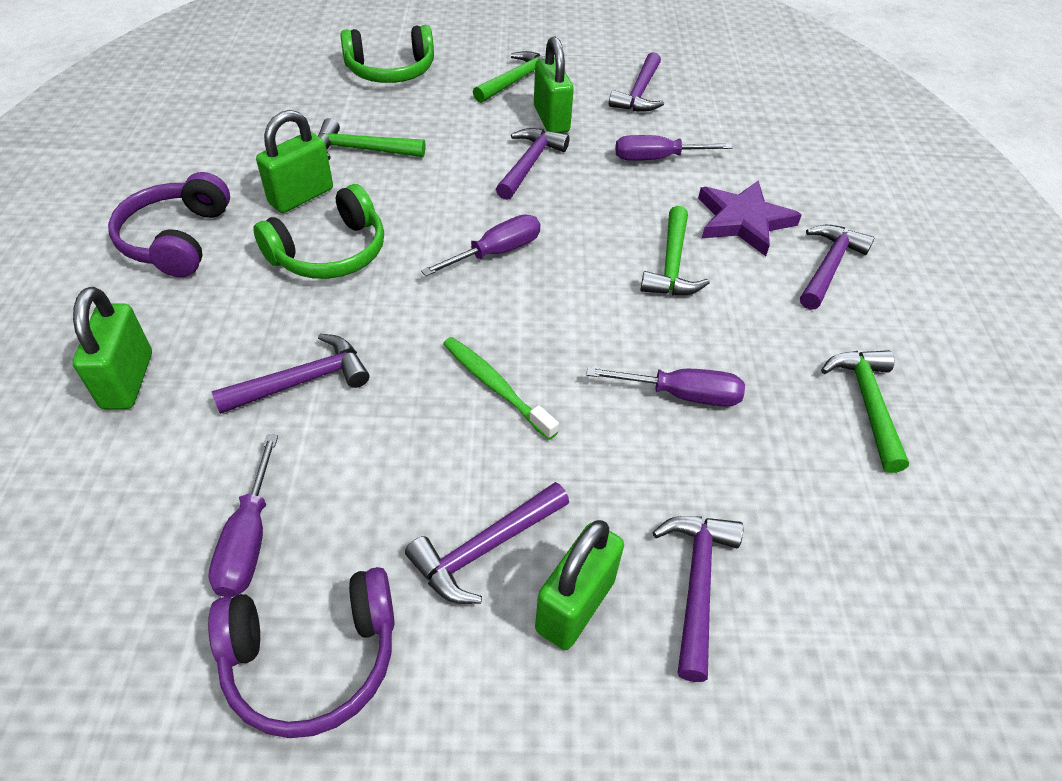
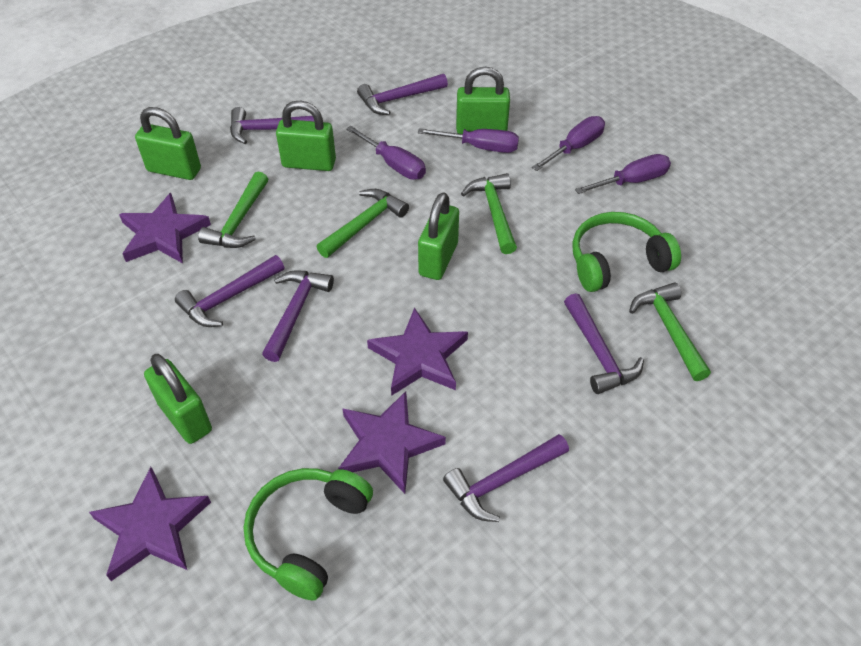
green padlock: 4 -> 5
green toothbrush: 1 -> 0
purple headphones: 2 -> 0
purple star: 1 -> 4

